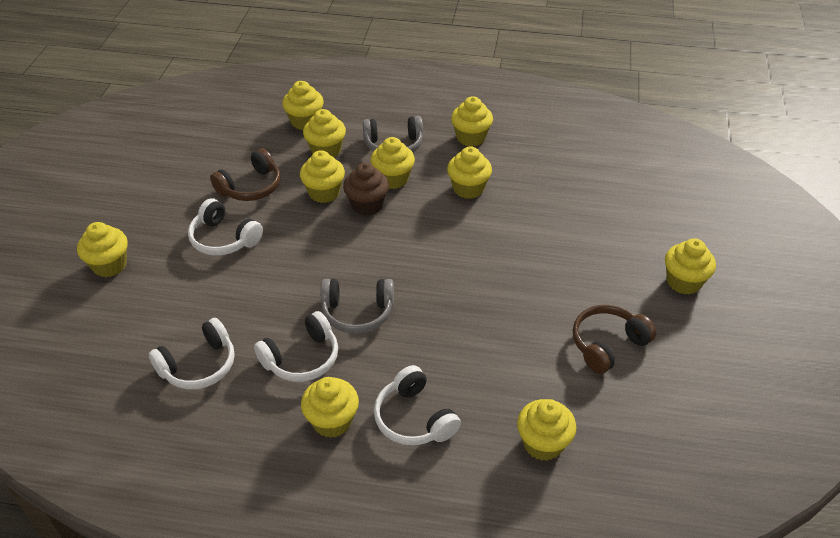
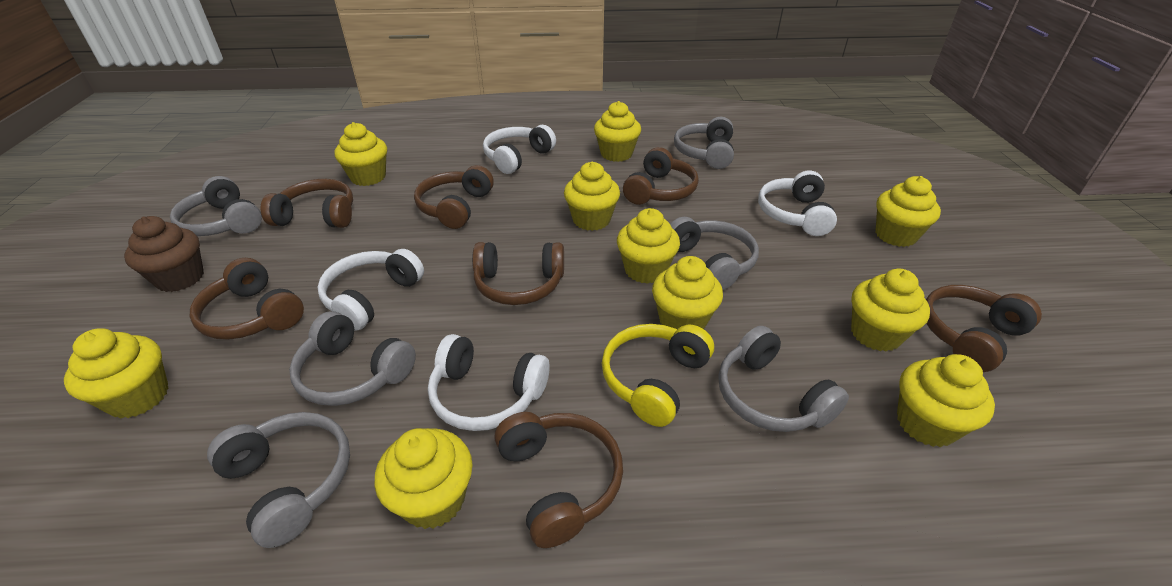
brown headphones: 2 -> 7
grey headphones: 2 -> 6
yellow headphones: 0 -> 1

